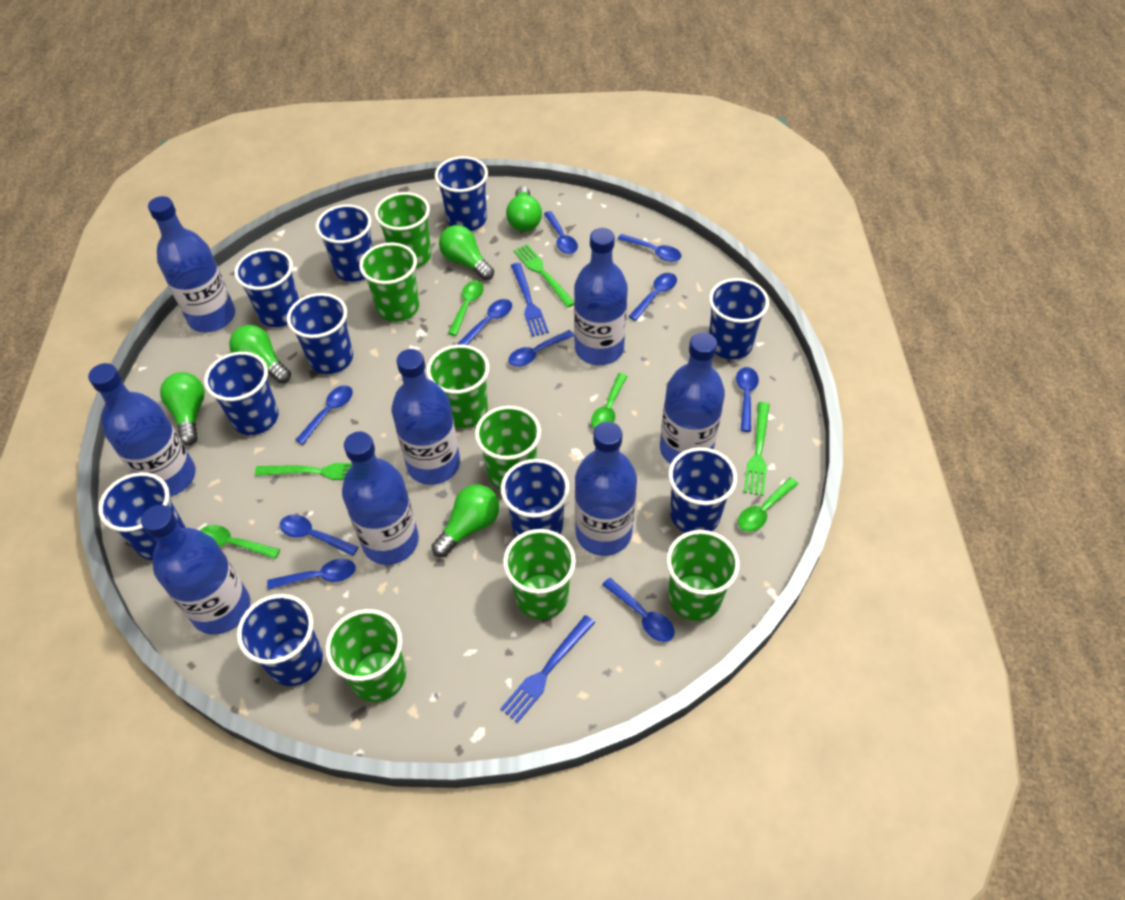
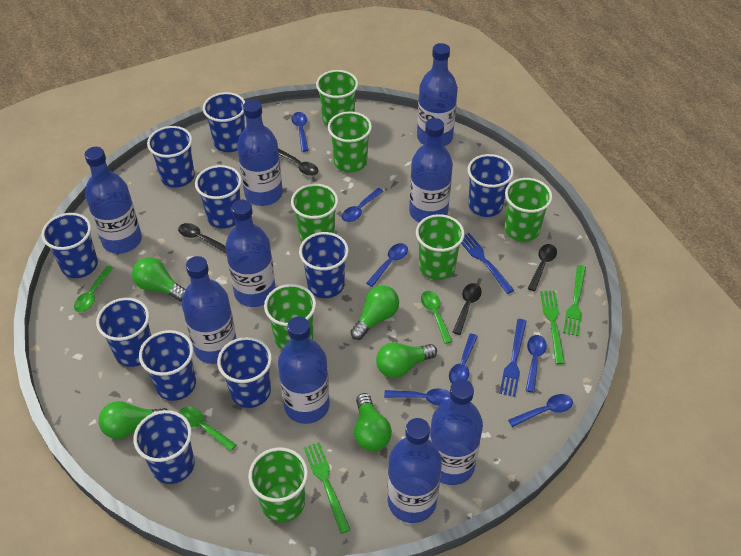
black spoon: 0 -> 4
blue bottle: 8 -> 9
blue spoon: 10 -> 7
green spoon: 4 -> 3

